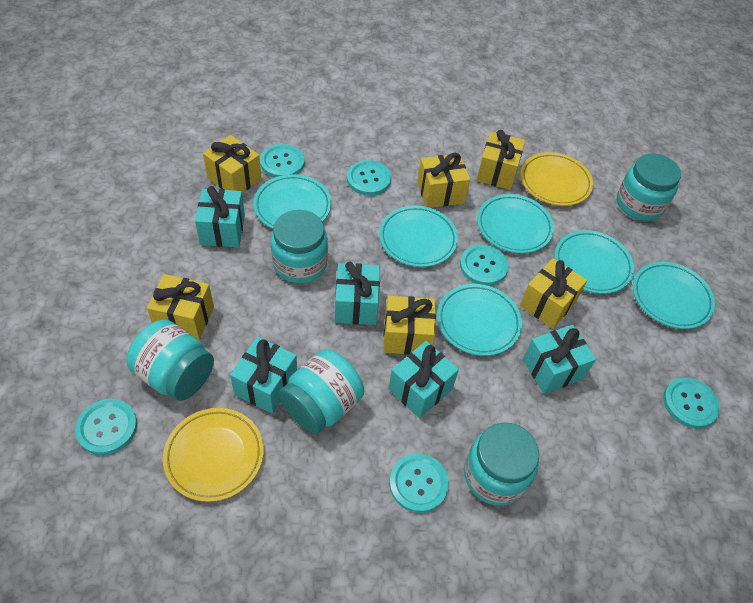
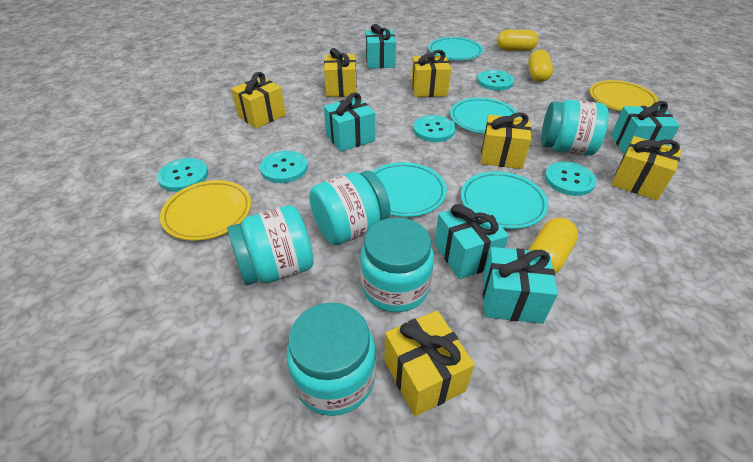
turquoise button: 6 -> 5
turquoise plate: 6 -> 4
yellow capsule: 0 -> 3

